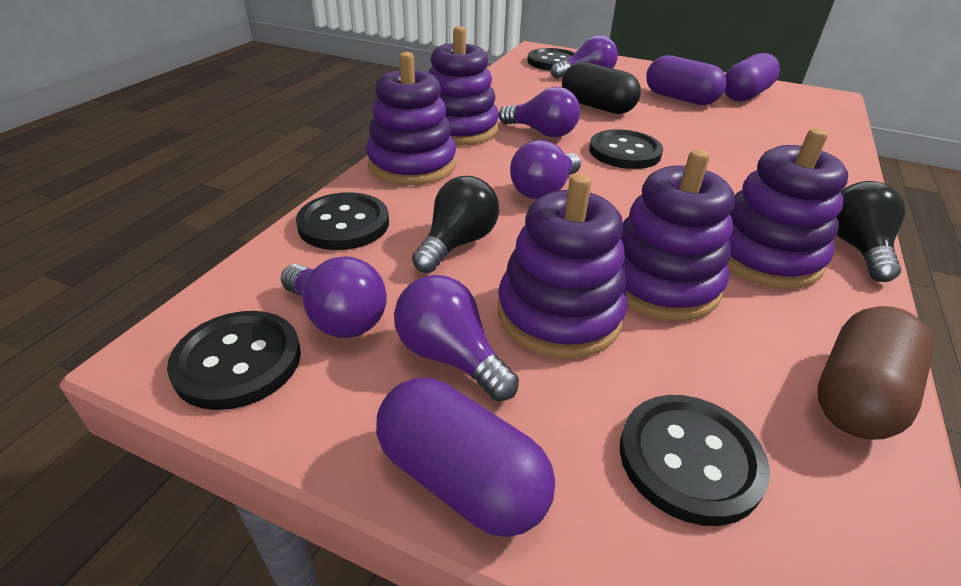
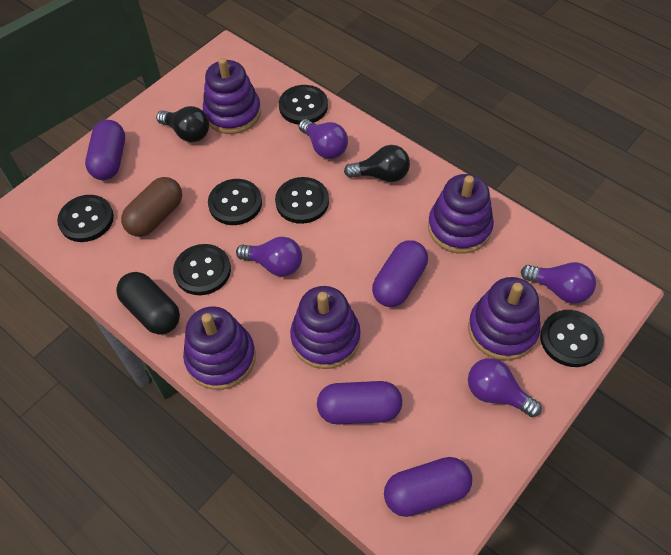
black button: 5 -> 6
purple capsule: 3 -> 4
purple light bulb: 5 -> 4

